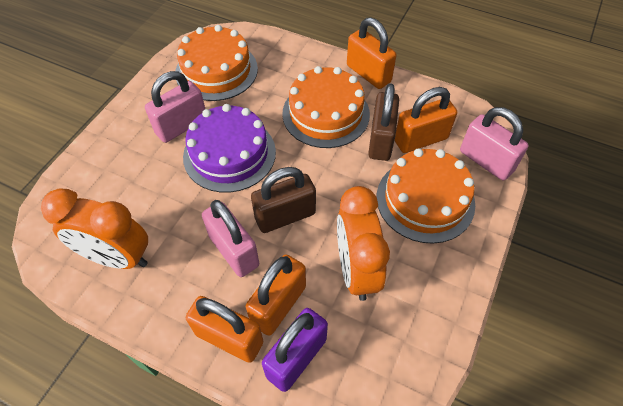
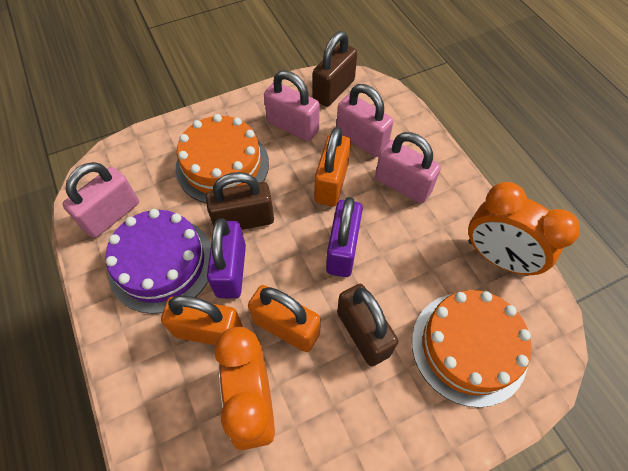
brown padlock: 2 -> 3
orange cake: 3 -> 2
orange padlock: 4 -> 3
pink padlock: 3 -> 4
purple padlock: 1 -> 2

